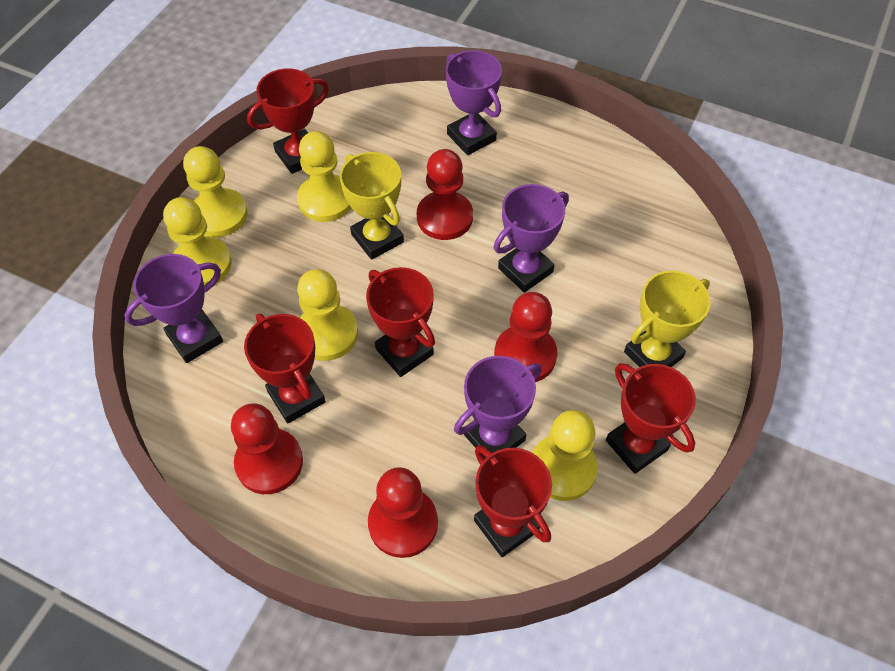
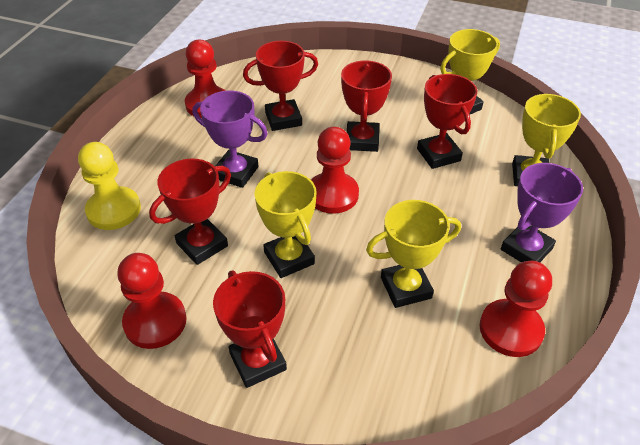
purple trophy: 4 -> 2
yellow pawn: 5 -> 1
yellow trophy: 2 -> 4

